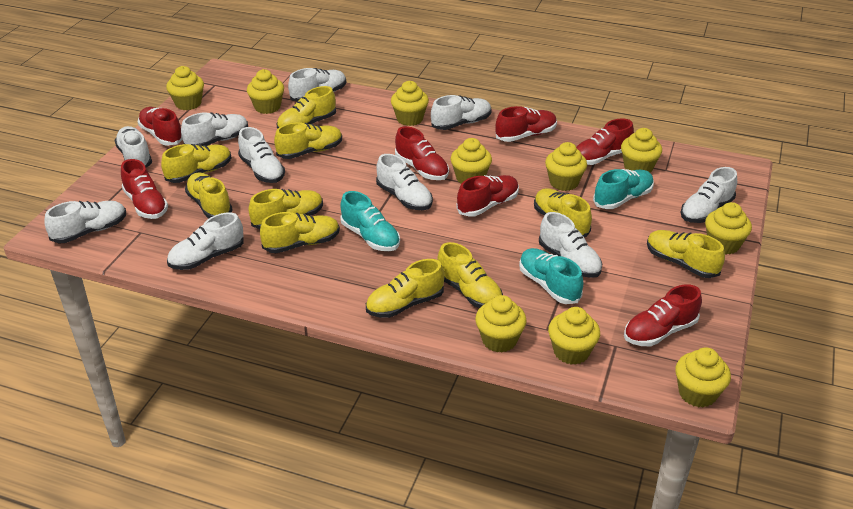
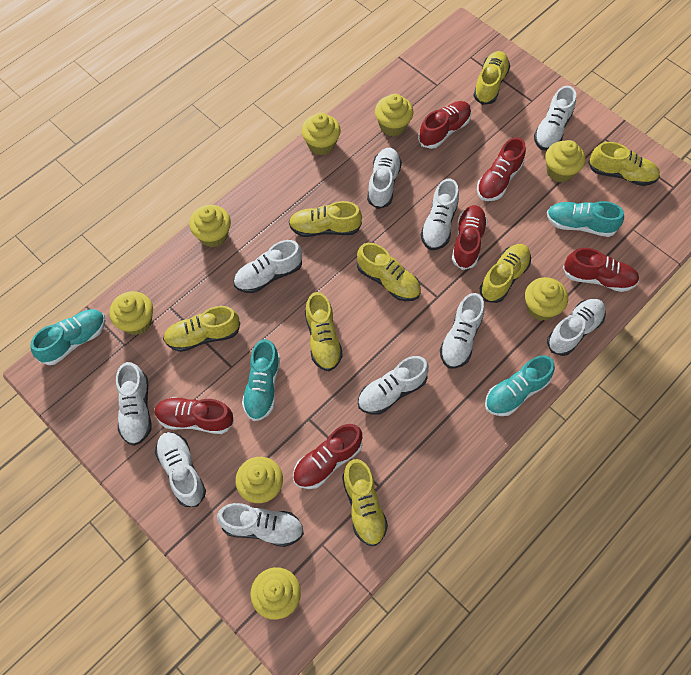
red shoe: 7 -> 6
turquoise shoe: 3 -> 4
yellow cupcake: 10 -> 8
yellow shoe: 10 -> 8

